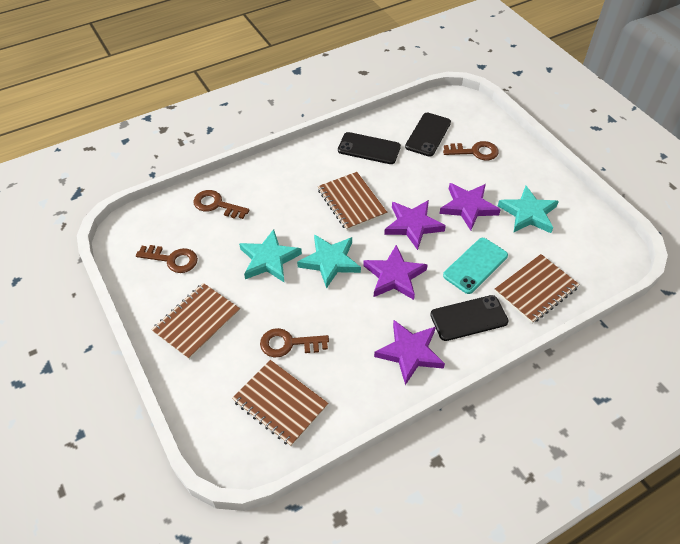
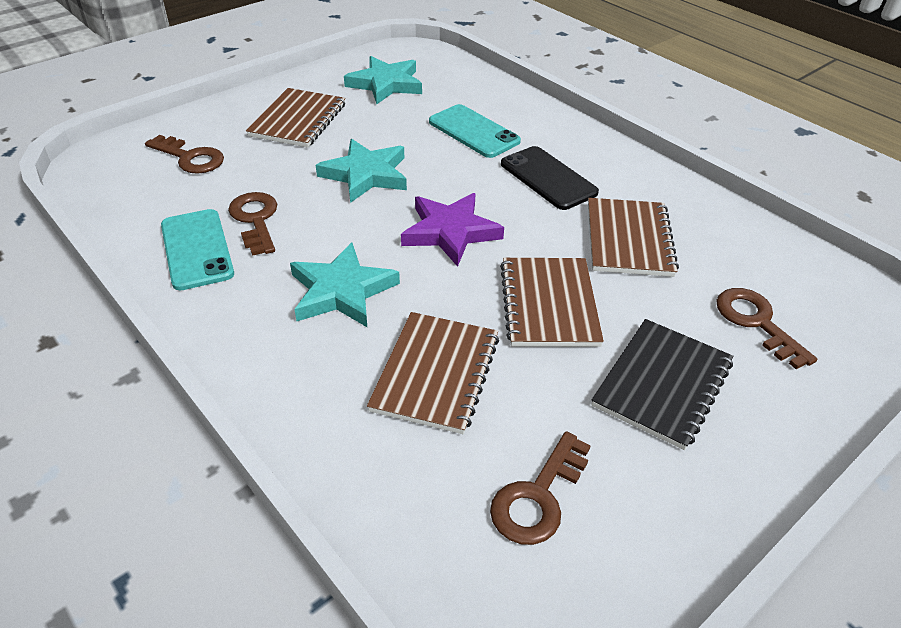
black notebook: 0 -> 1
black phone: 3 -> 1
purple star: 4 -> 1
turquoise phone: 1 -> 2

